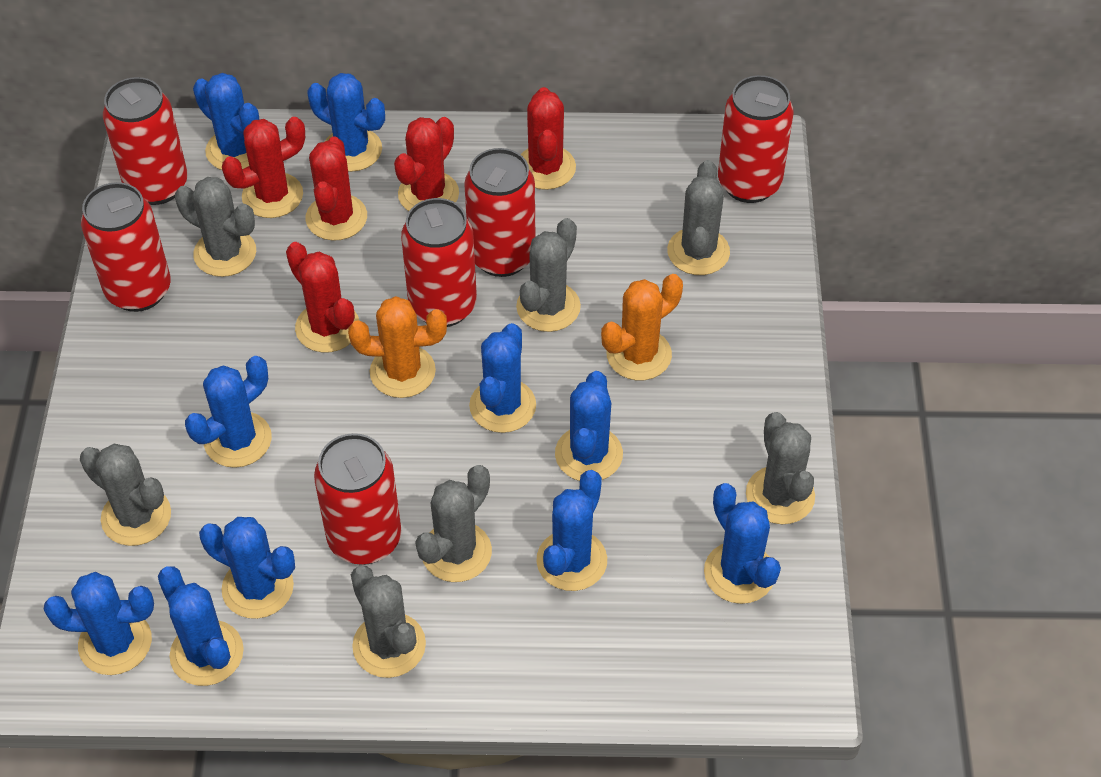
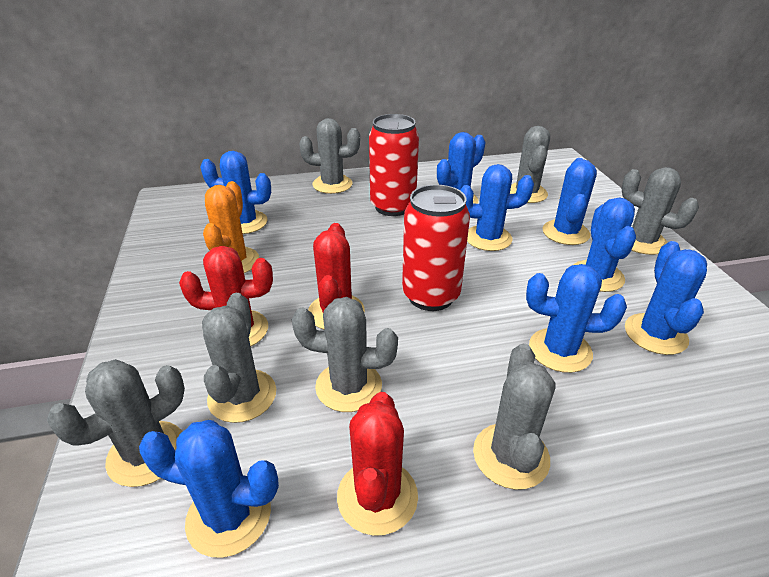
blue cactus: 10 -> 8
orange cactus: 2 -> 1
red cactus: 5 -> 3
red can: 6 -> 2

